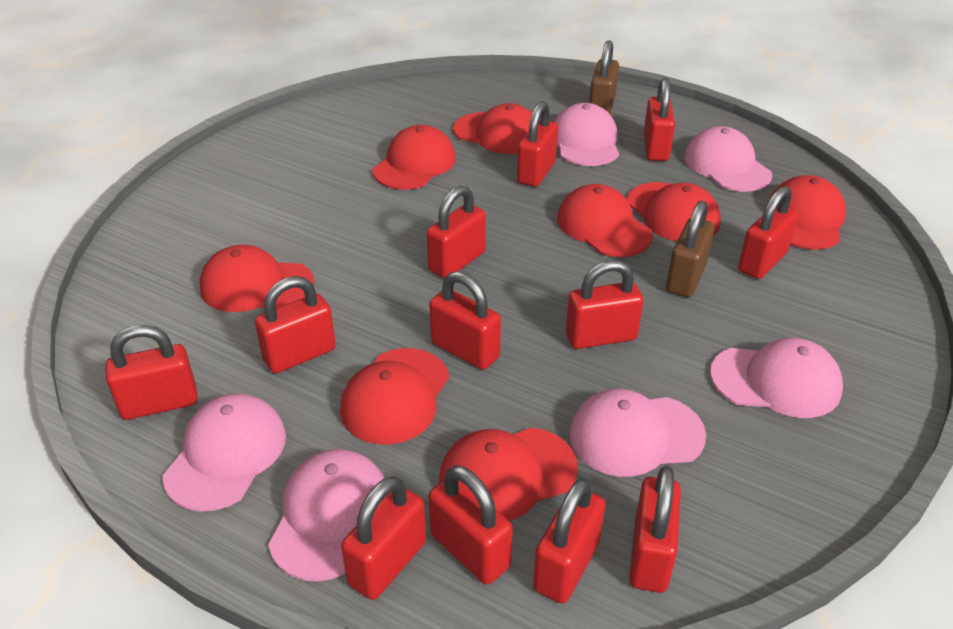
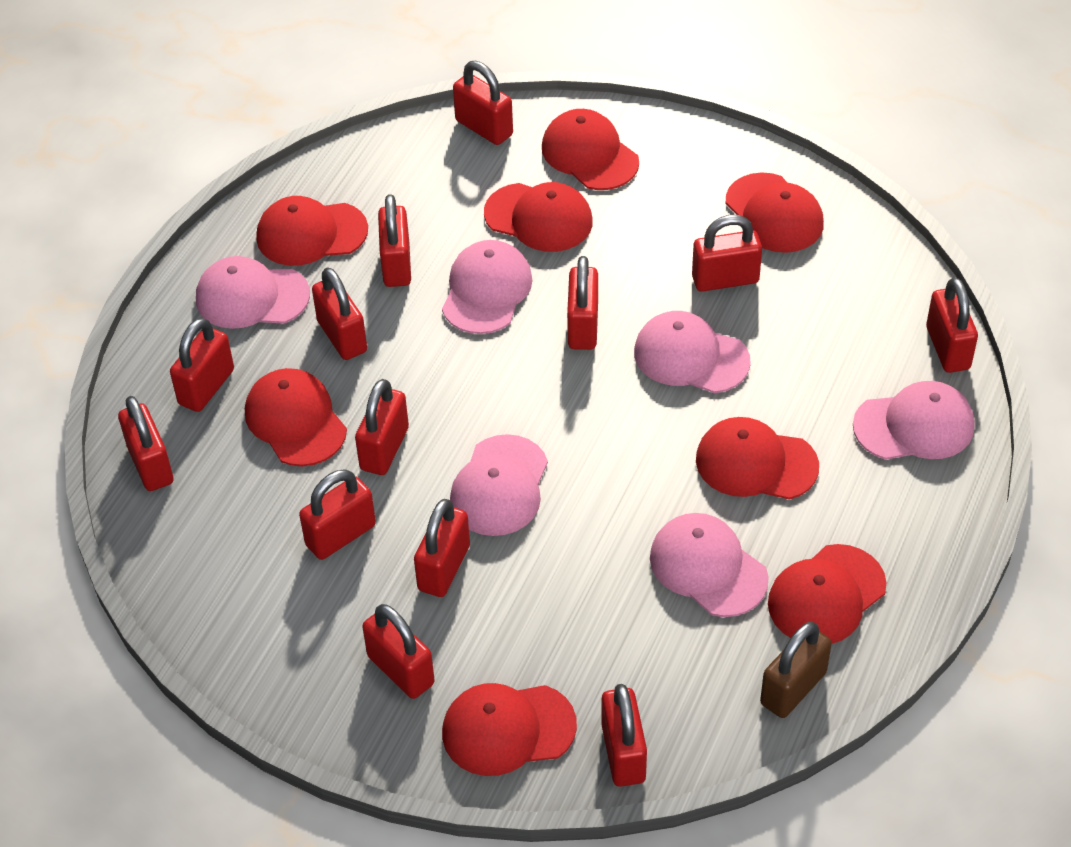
brown padlock: 2 -> 1
red padlock: 12 -> 13

